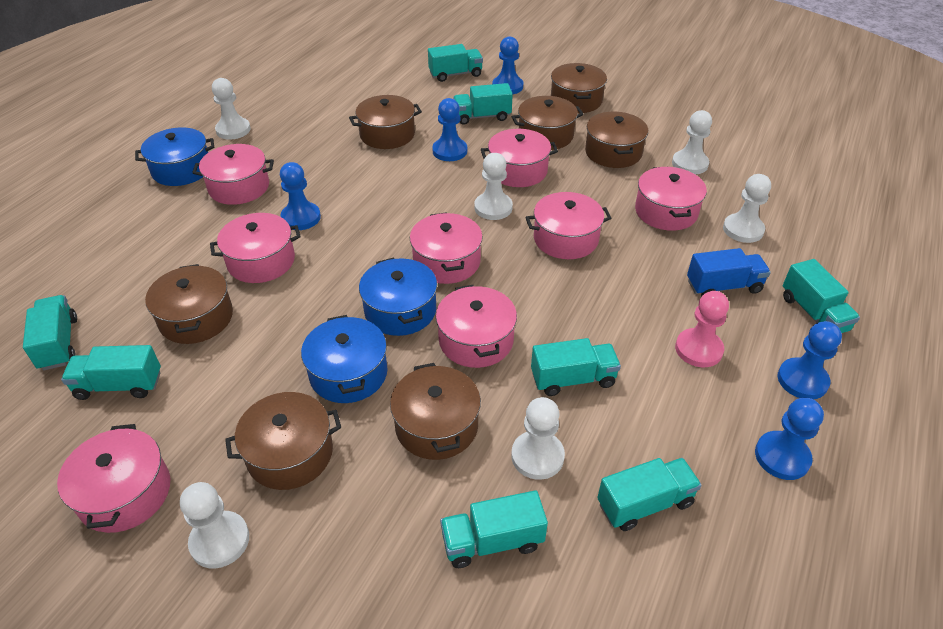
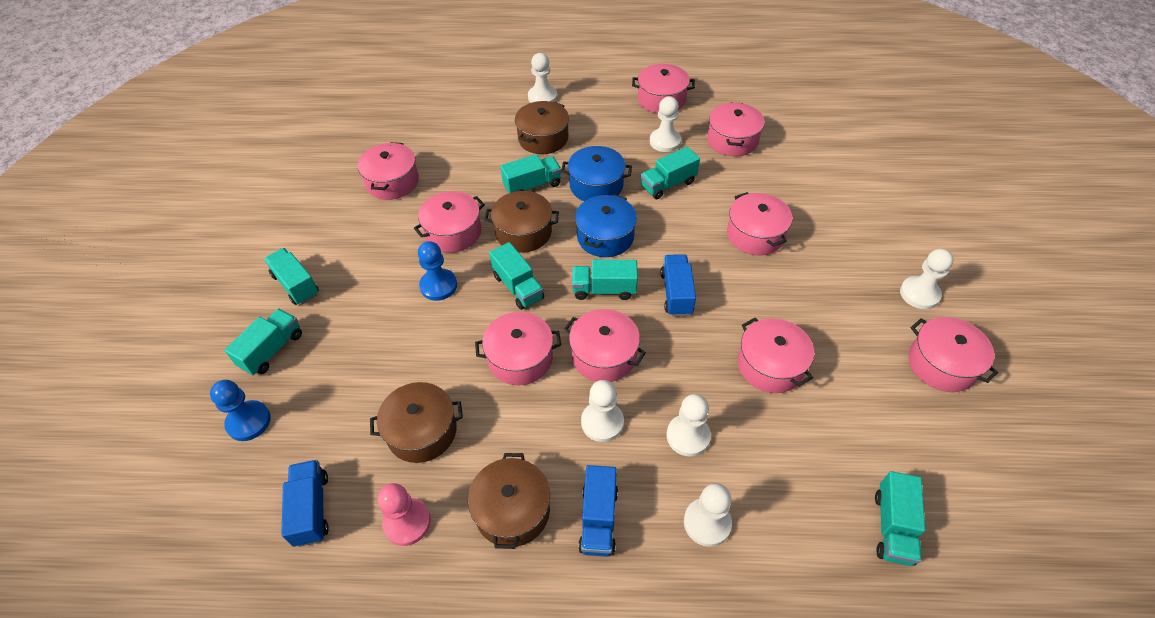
blue pawn: 5 -> 2
blue pot: 3 -> 2
blue truck: 1 -> 3
brown pot: 7 -> 4
pink pot: 8 -> 9
turquoise truck: 8 -> 7

